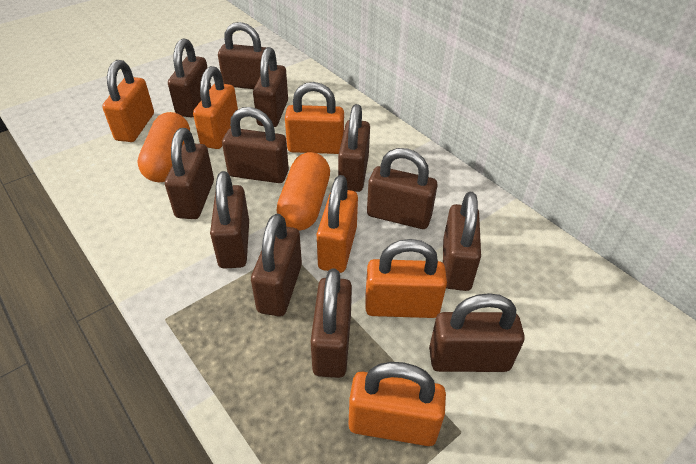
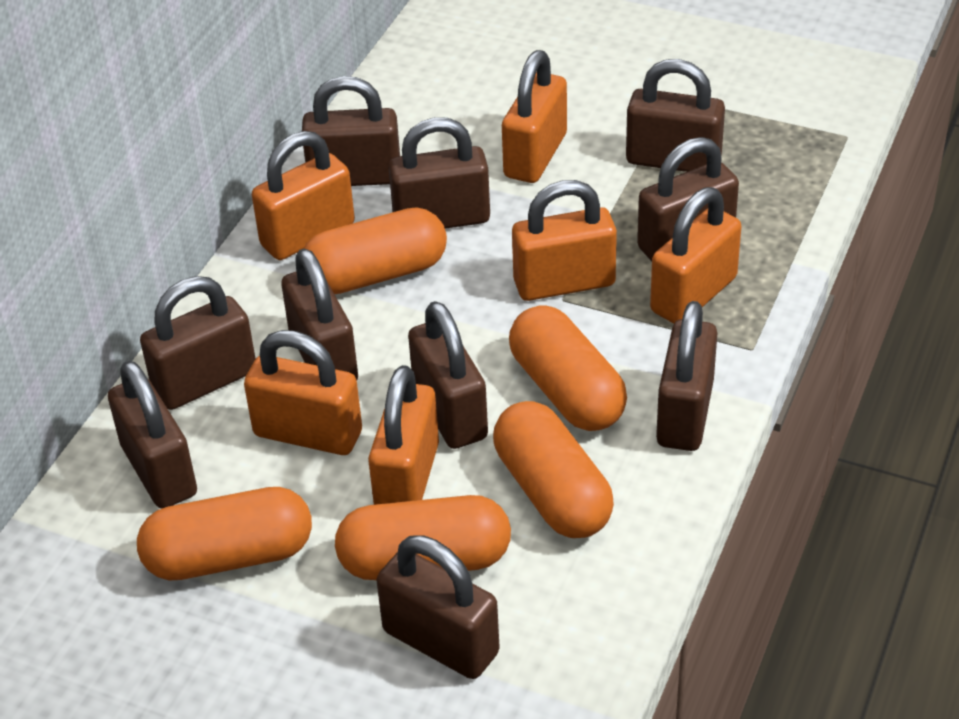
brown padlock: 12 -> 10
orange capsule: 2 -> 5

